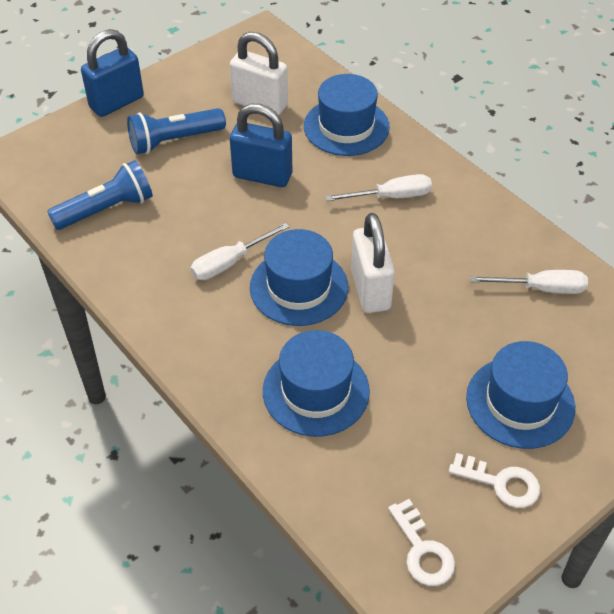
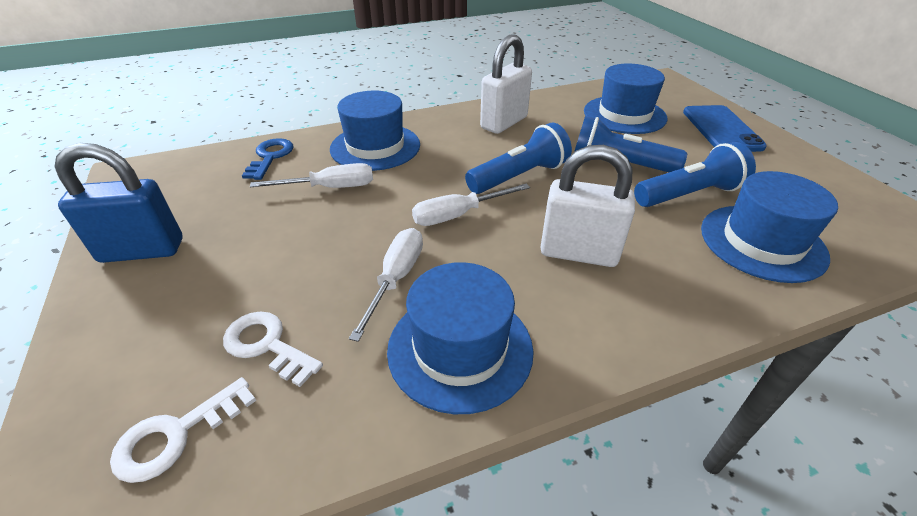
blue flashlight: 2 -> 3
blue key: 0 -> 1
blue padlock: 2 -> 1
blue phone: 0 -> 1

